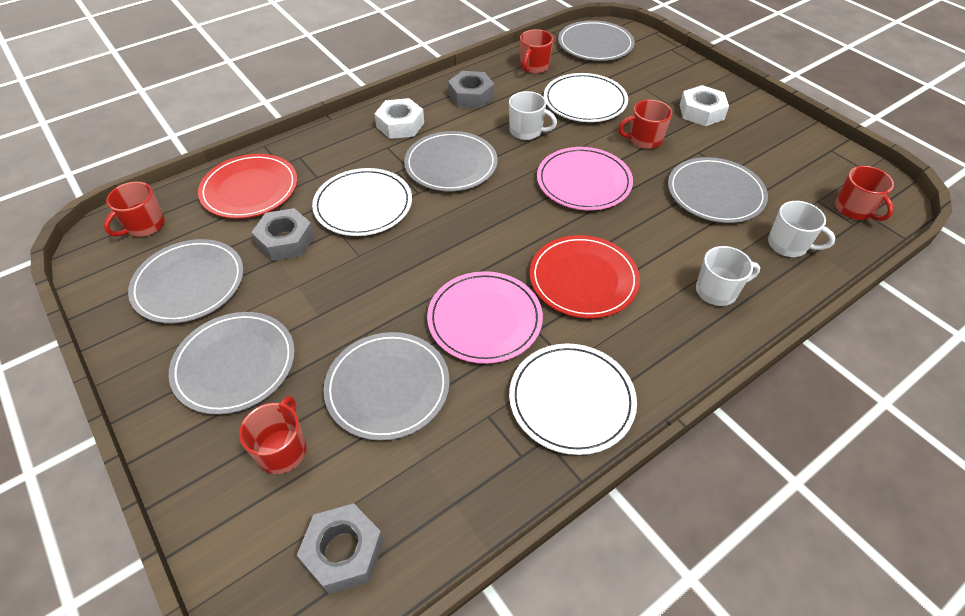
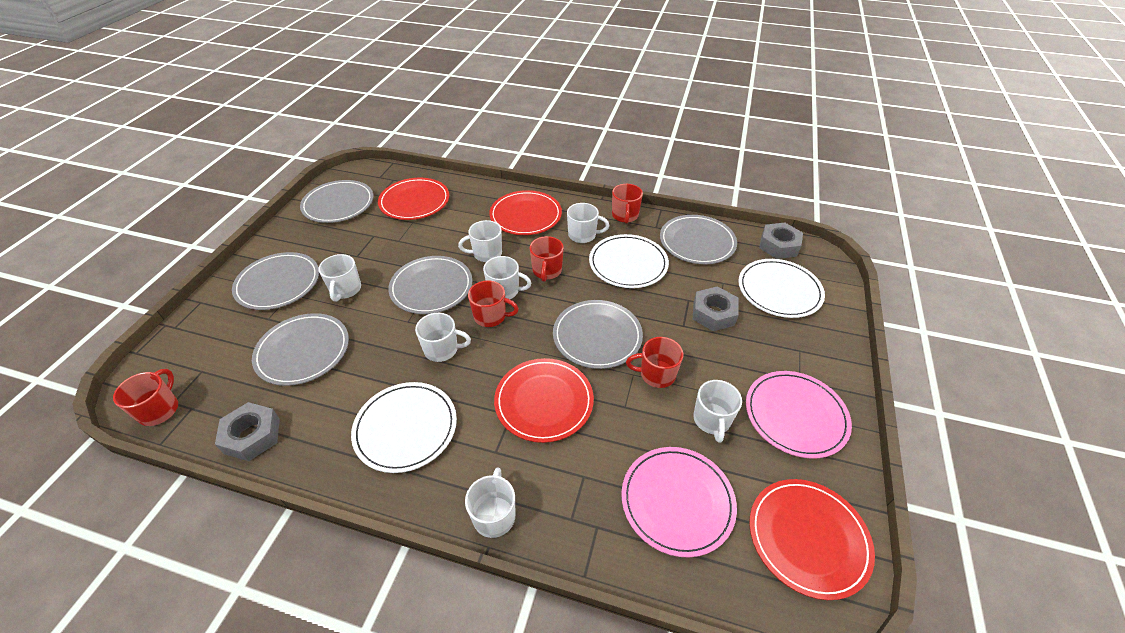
red plate: 2 -> 4
white mug: 3 -> 7
white nut: 2 -> 0

